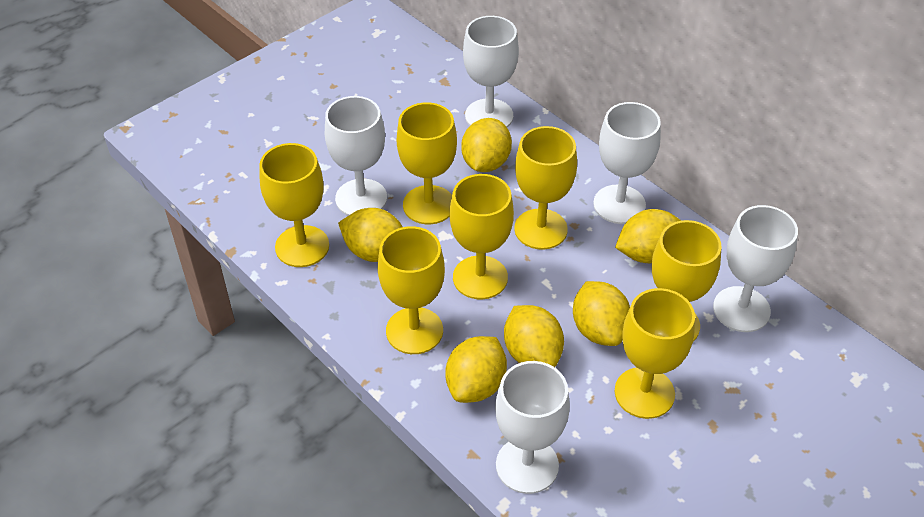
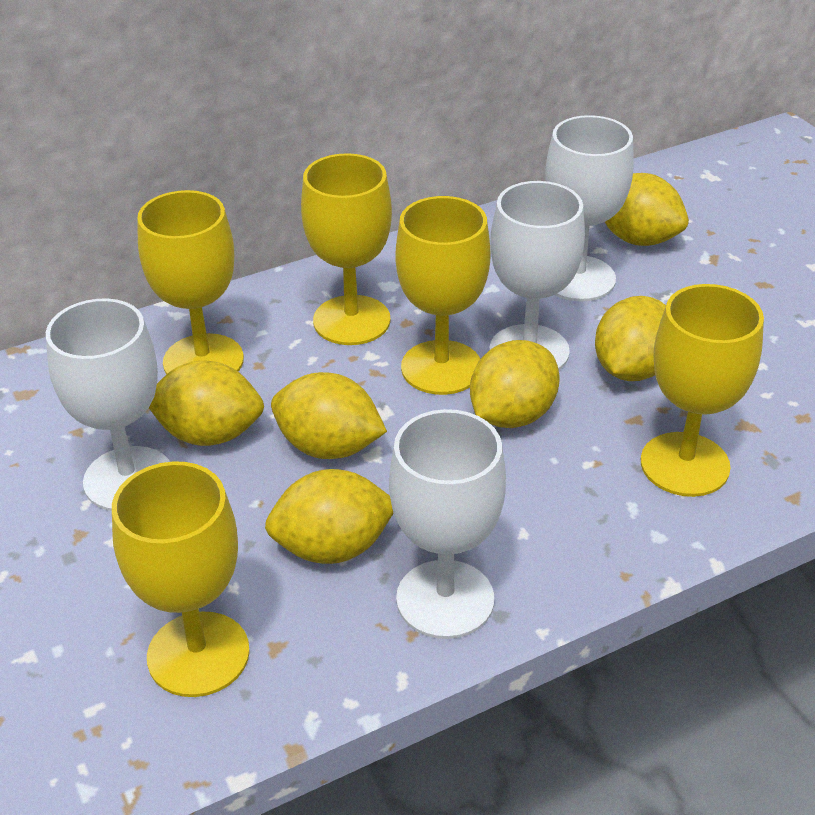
white goblet: 5 -> 4
yellow goblet: 7 -> 5

